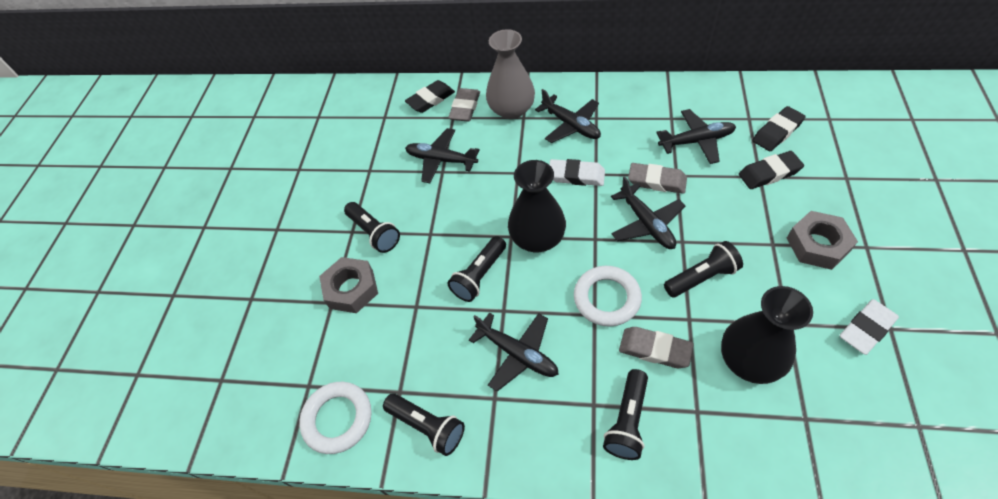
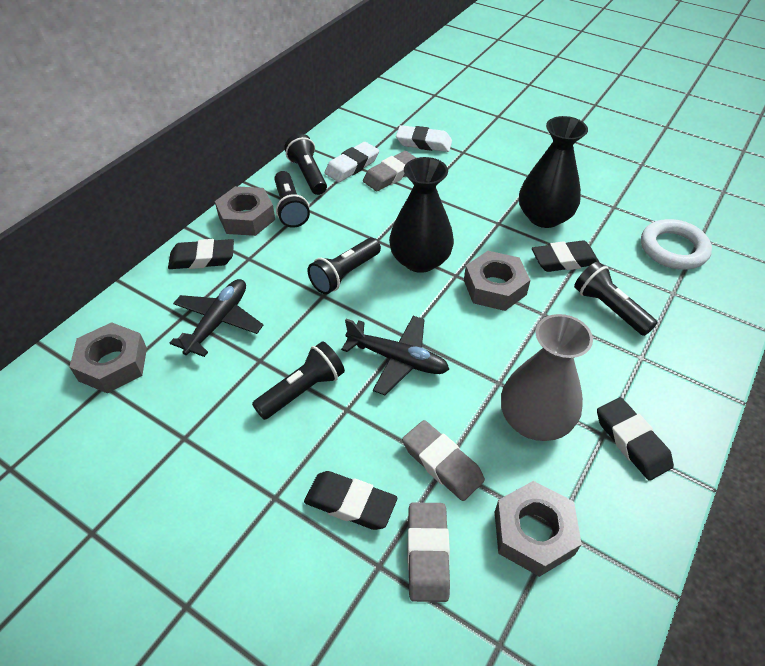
black eraser: 3 -> 4
black plane: 5 -> 2
grey nut: 2 -> 4
white ring: 2 -> 1

